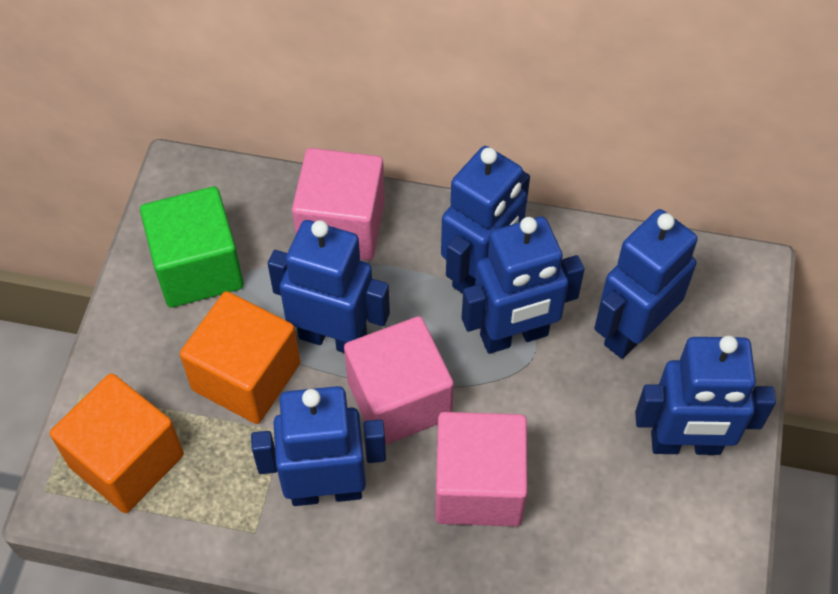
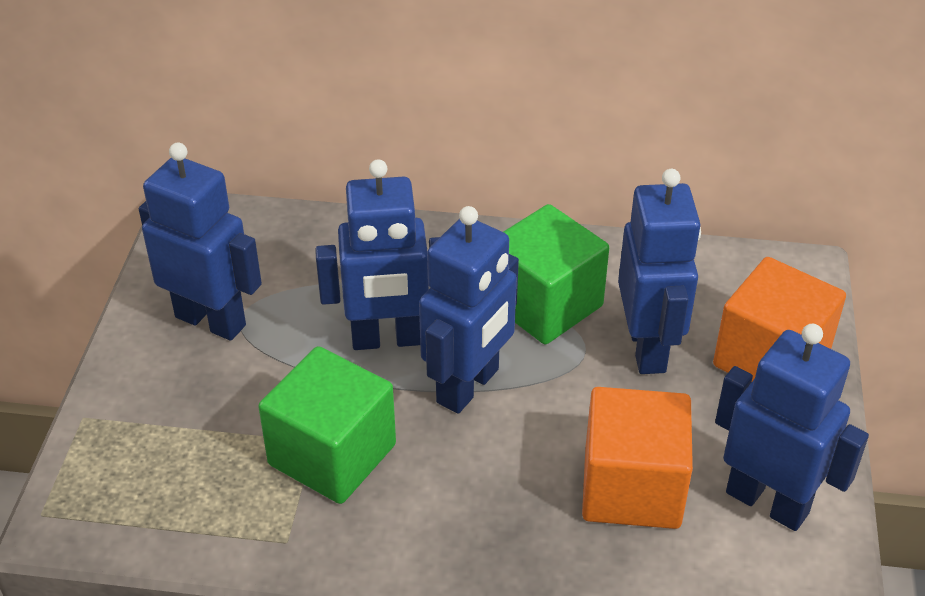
blue robot: 6 -> 5
green cube: 1 -> 2
pink cube: 3 -> 0

